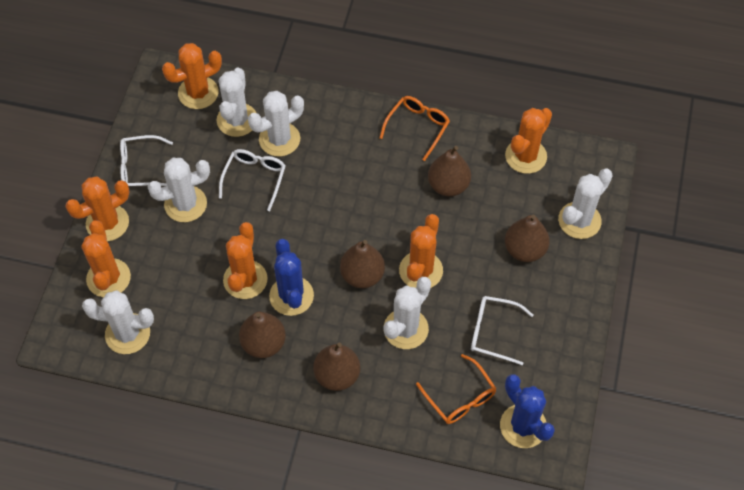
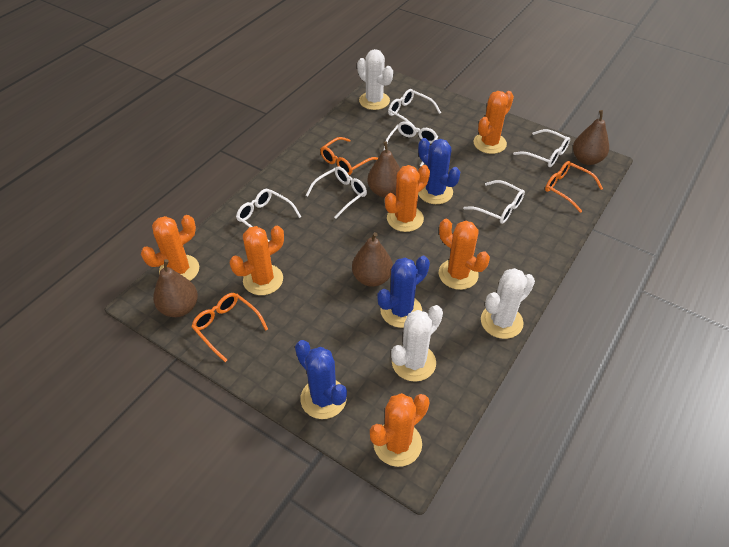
blue cactus: 2 -> 3
brown pear: 5 -> 4
orange glasses: 2 -> 3
white cactus: 6 -> 3
white glasses: 3 -> 6

